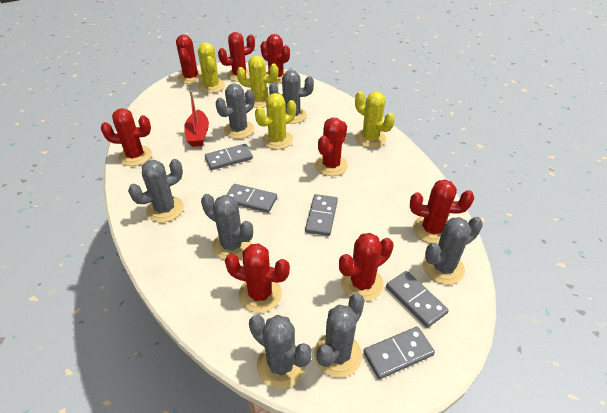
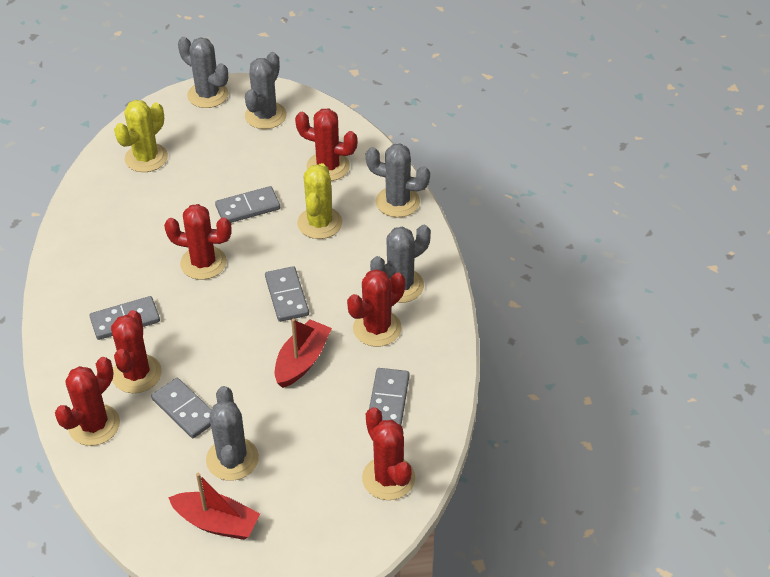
grey cactus: 7 -> 5
red boat: 1 -> 2
red cactus: 8 -> 6
yellow cactus: 4 -> 2

